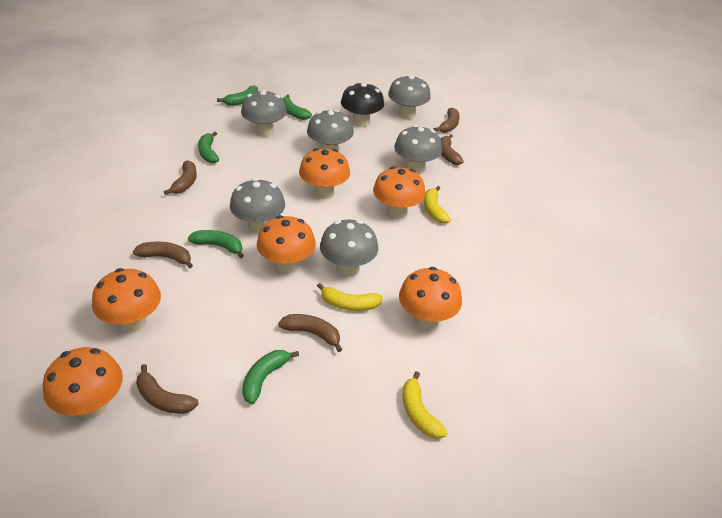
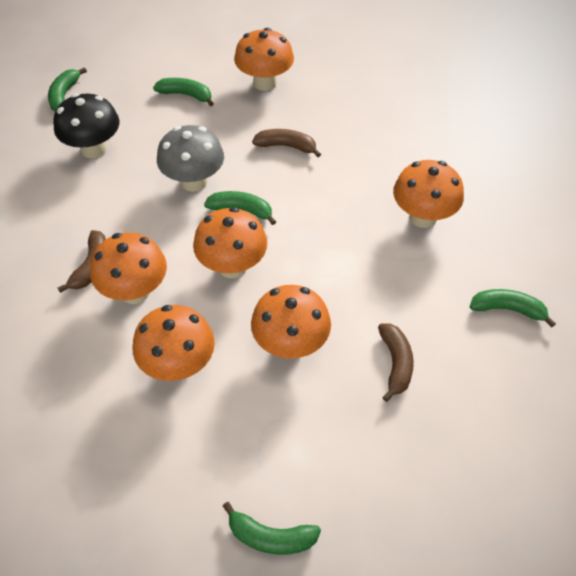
brown banana: 6 -> 3
grey mushroom: 6 -> 1
yellow banana: 3 -> 0

